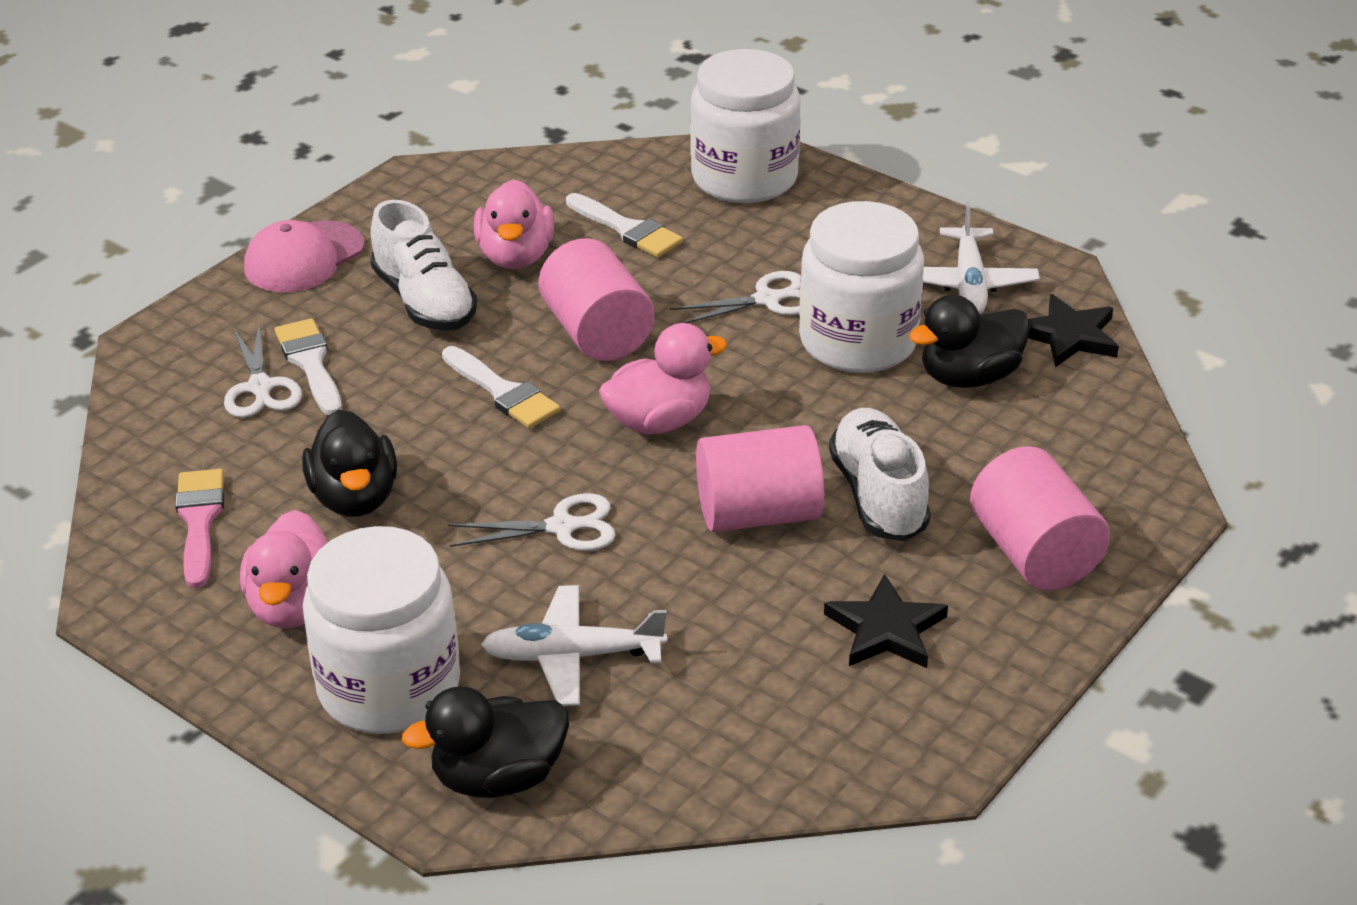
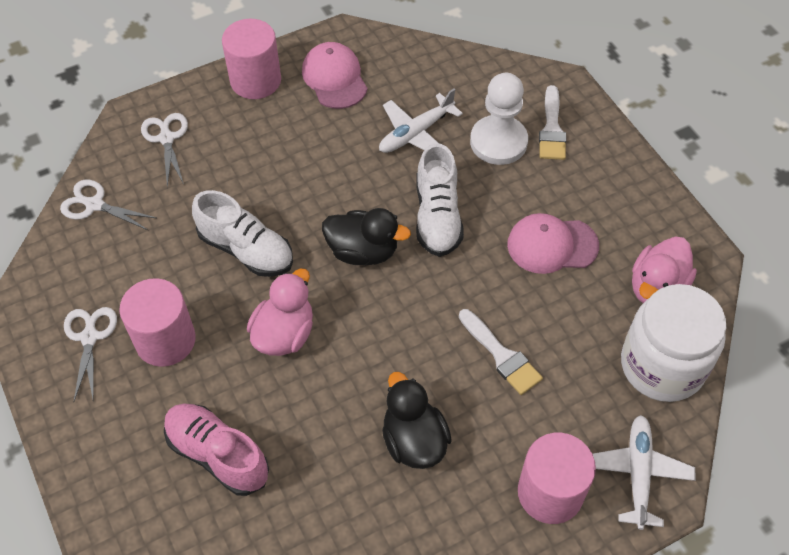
black duck: 3 -> 2
black star: 2 -> 0
pink brush: 1 -> 0
pink cap: 1 -> 2
pink duck: 3 -> 2
pink shoe: 0 -> 1
white brush: 3 -> 2
white jar: 3 -> 1
white pawn: 0 -> 1

